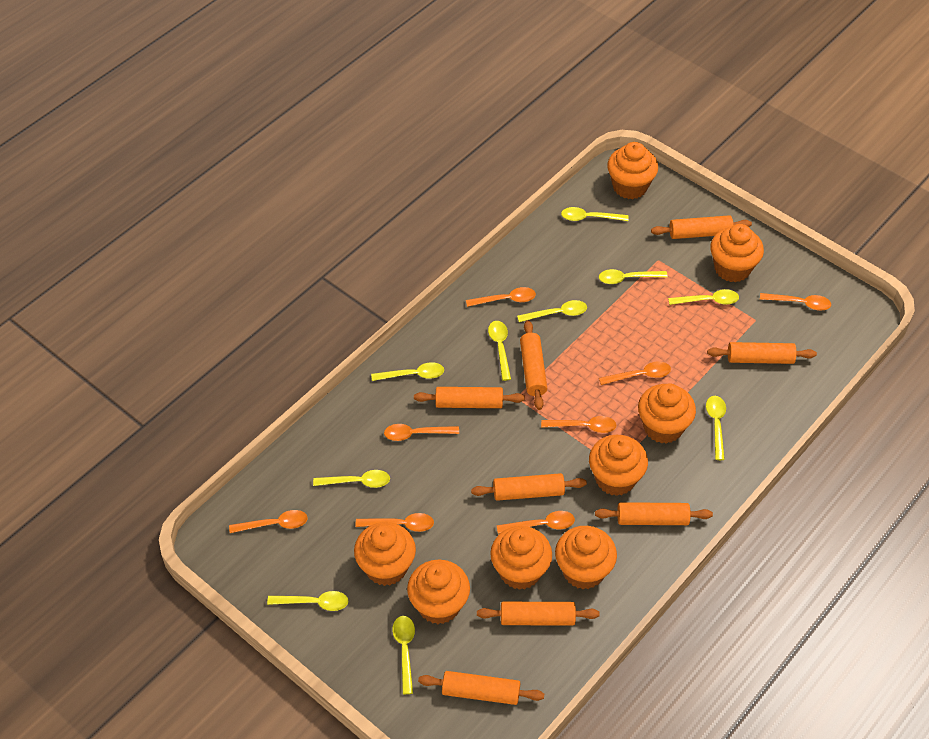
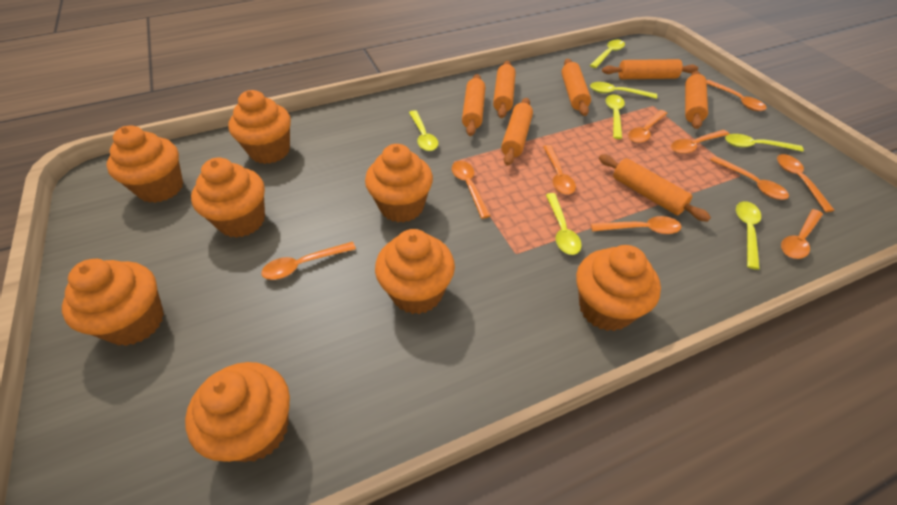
orange rolling pin: 8 -> 7
orange spoon: 8 -> 10
yellow spoon: 10 -> 7

